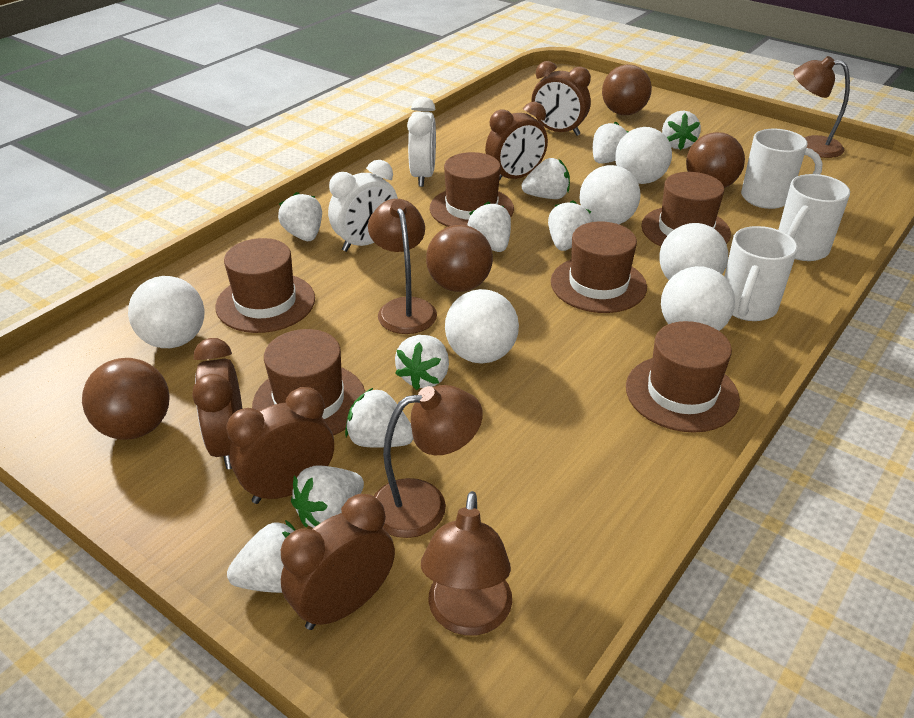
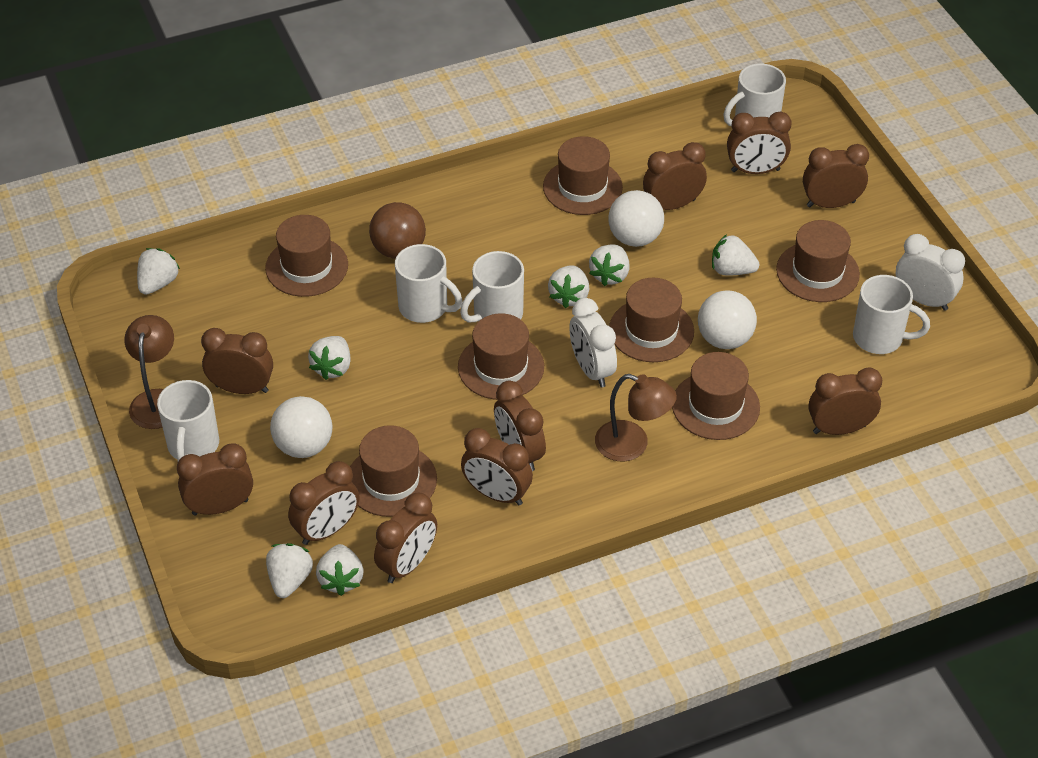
brown ball: 4 -> 1
brown clock: 5 -> 10
brown hat: 6 -> 7
brown lamp: 4 -> 2
white ball: 6 -> 3
white mug: 3 -> 5
white strawberry: 10 -> 7

